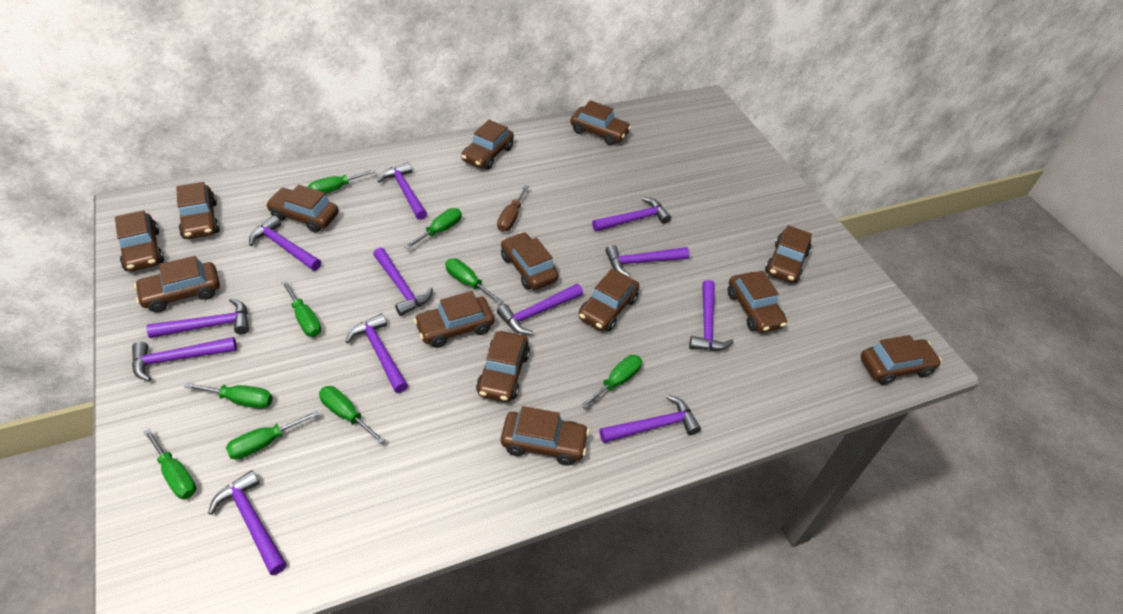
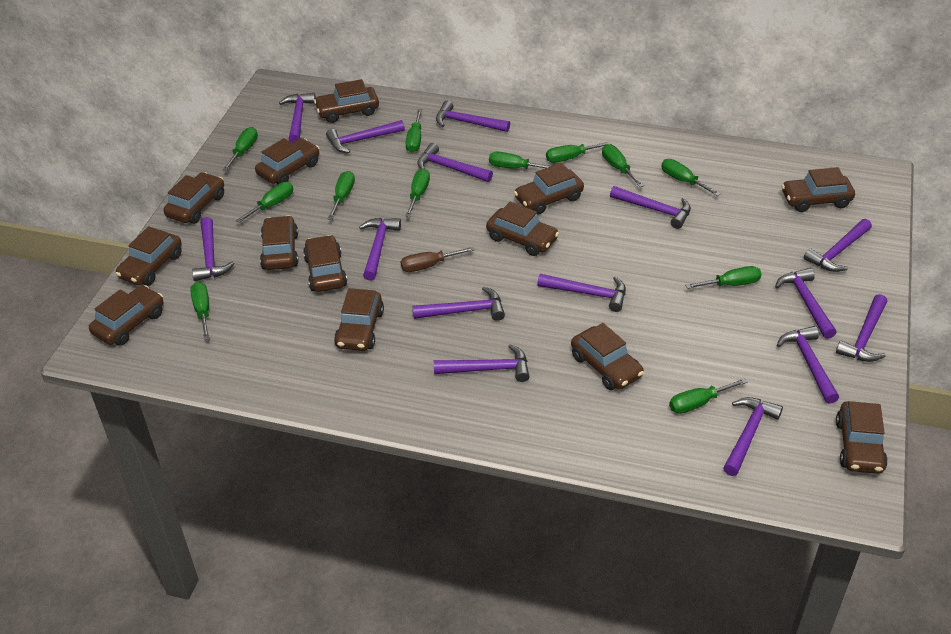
brown car: 14 -> 13
green screwdriver: 9 -> 12
purple hammer: 12 -> 15

